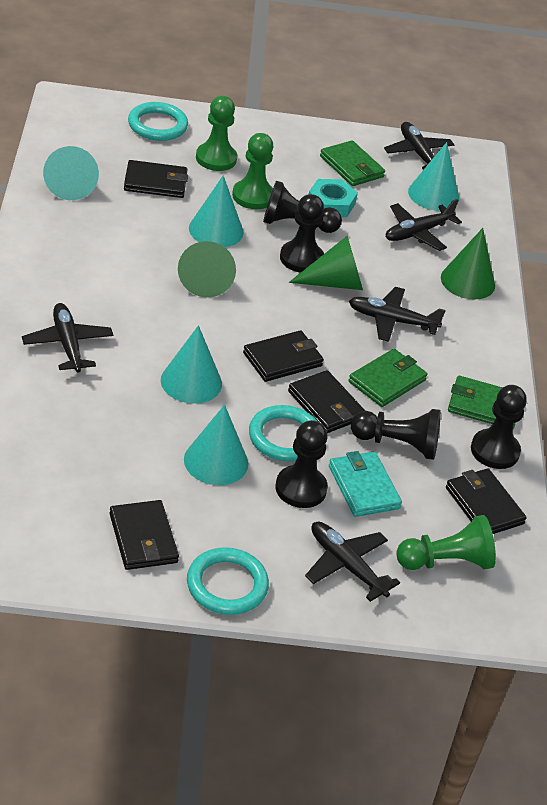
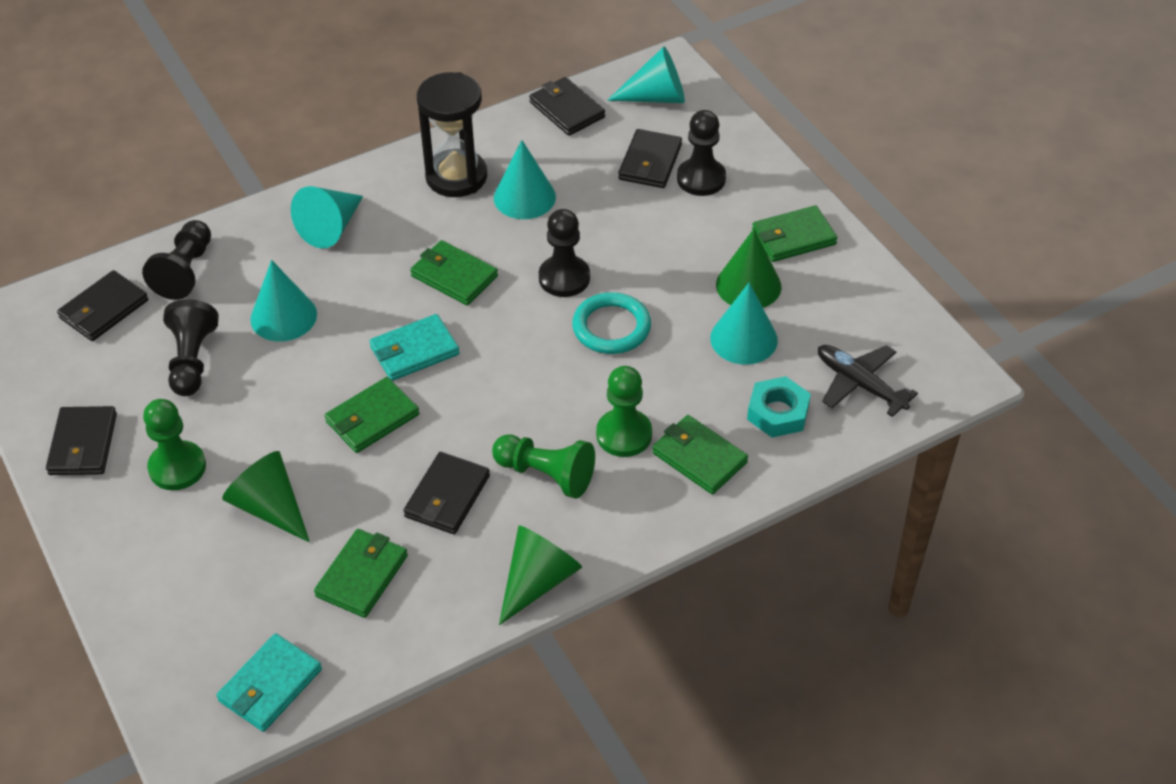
black hourglass: 0 -> 1
black pawn: 5 -> 4
black plane: 5 -> 1
green wallet: 3 -> 5
turquoise ring: 3 -> 1
turquoise wallet: 1 -> 2

